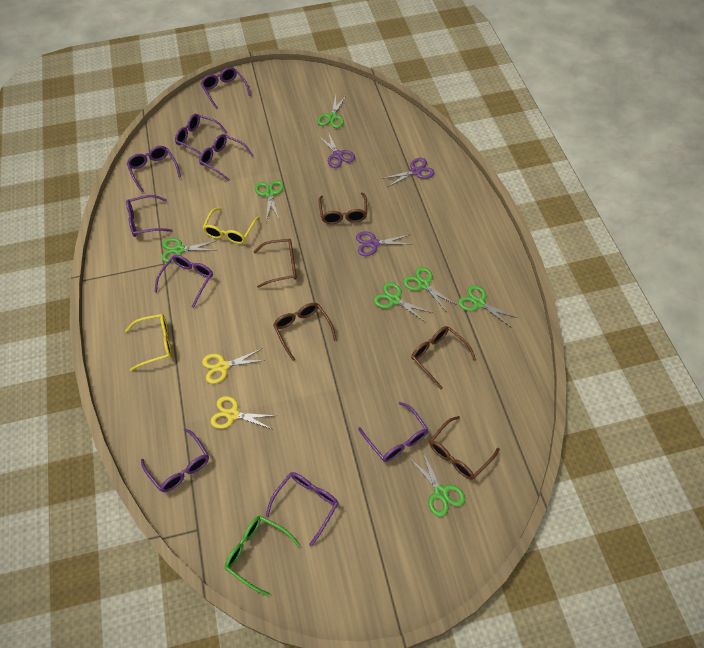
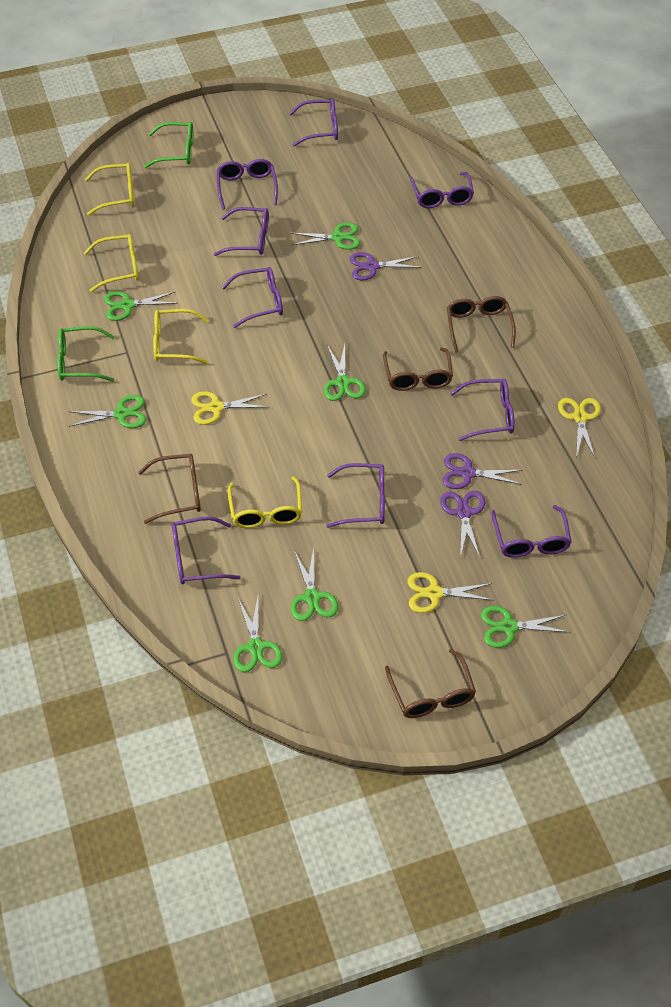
brown glasses: 5 -> 4
green glasses: 1 -> 2
yellow glasses: 2 -> 4
yellow scissors: 2 -> 3

